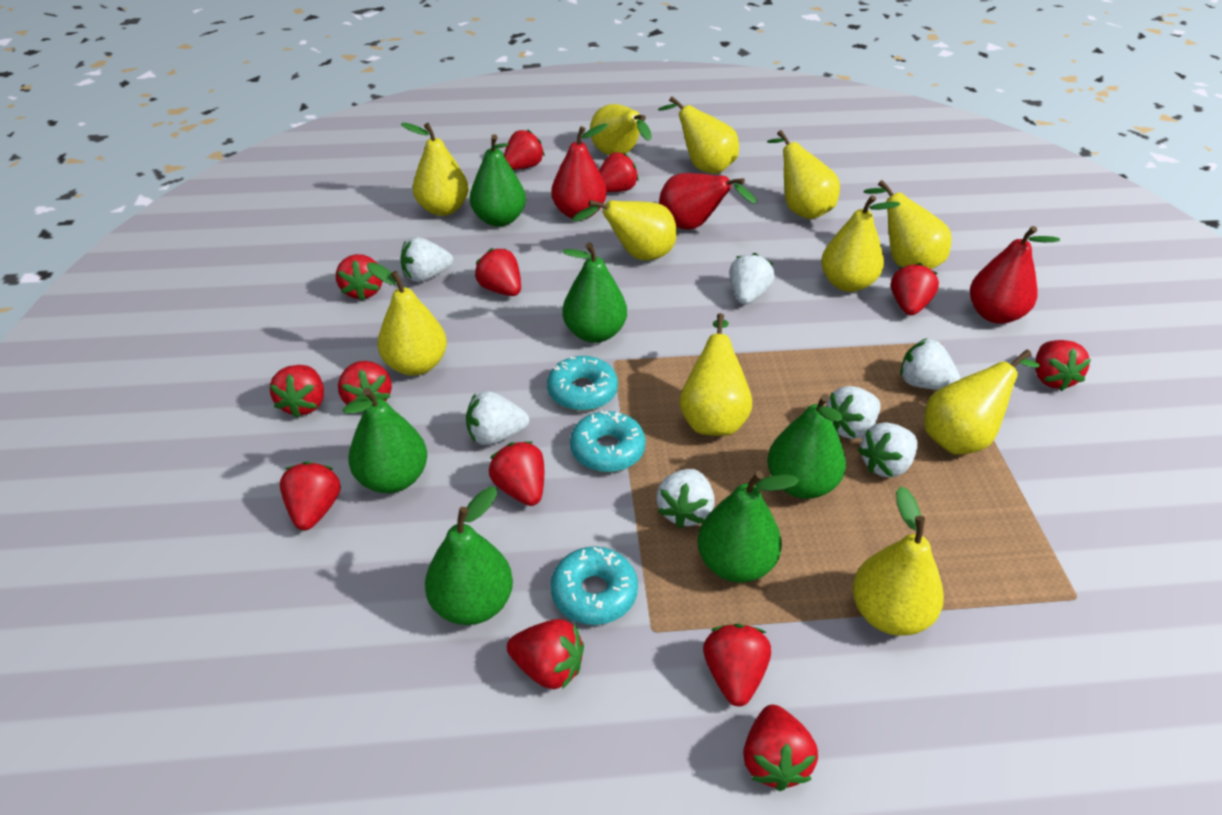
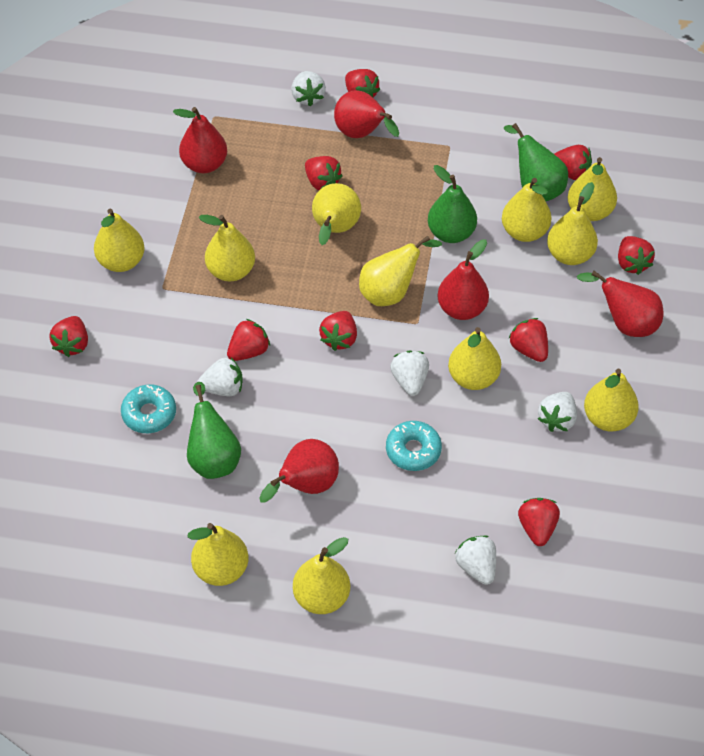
green pear: 6 -> 3
red pear: 3 -> 5
red strawberry: 13 -> 9
turquoise donut: 3 -> 2
white strawberry: 7 -> 5

